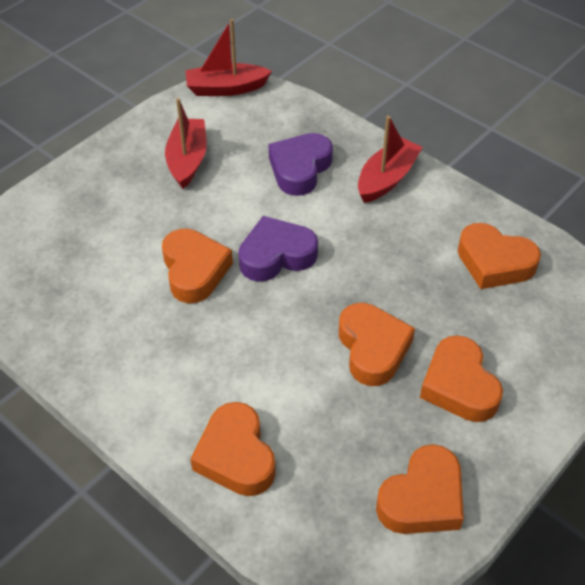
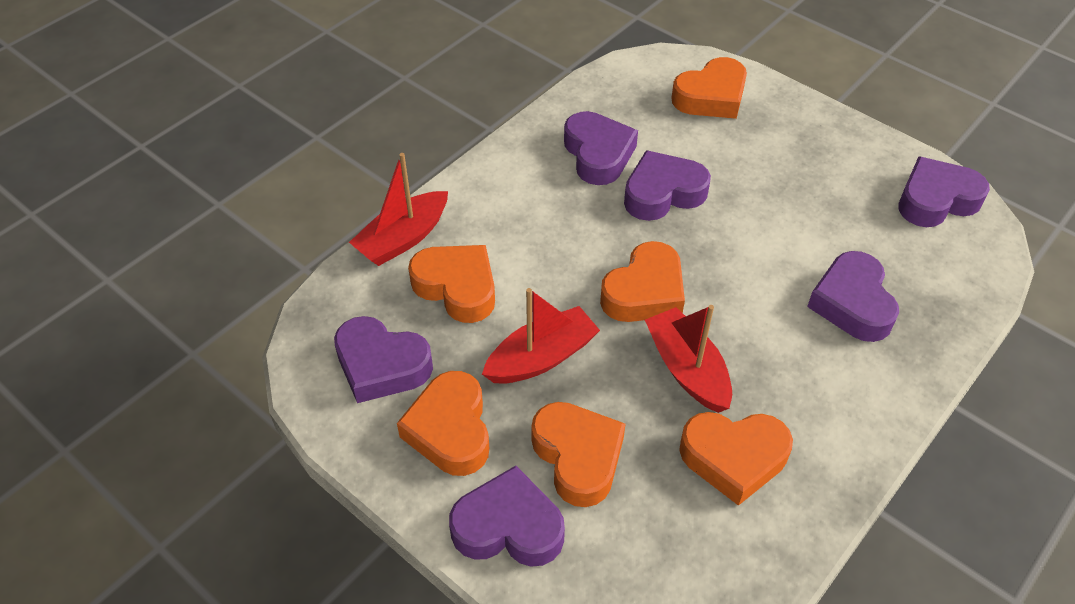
purple heart: 2 -> 6

